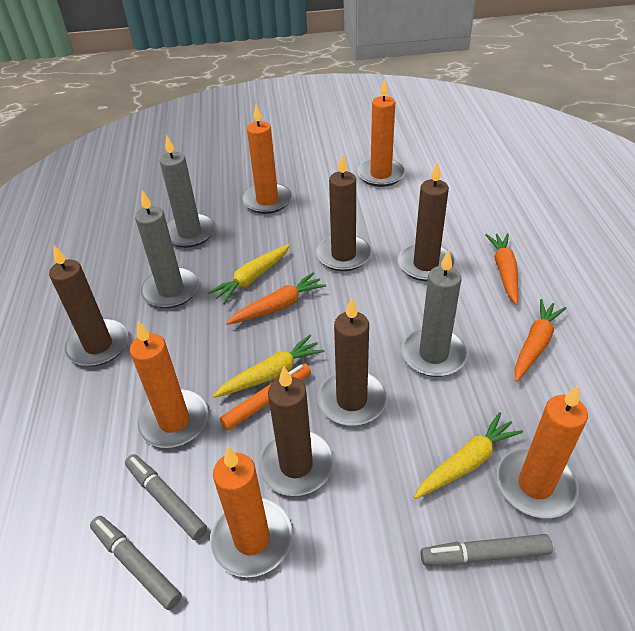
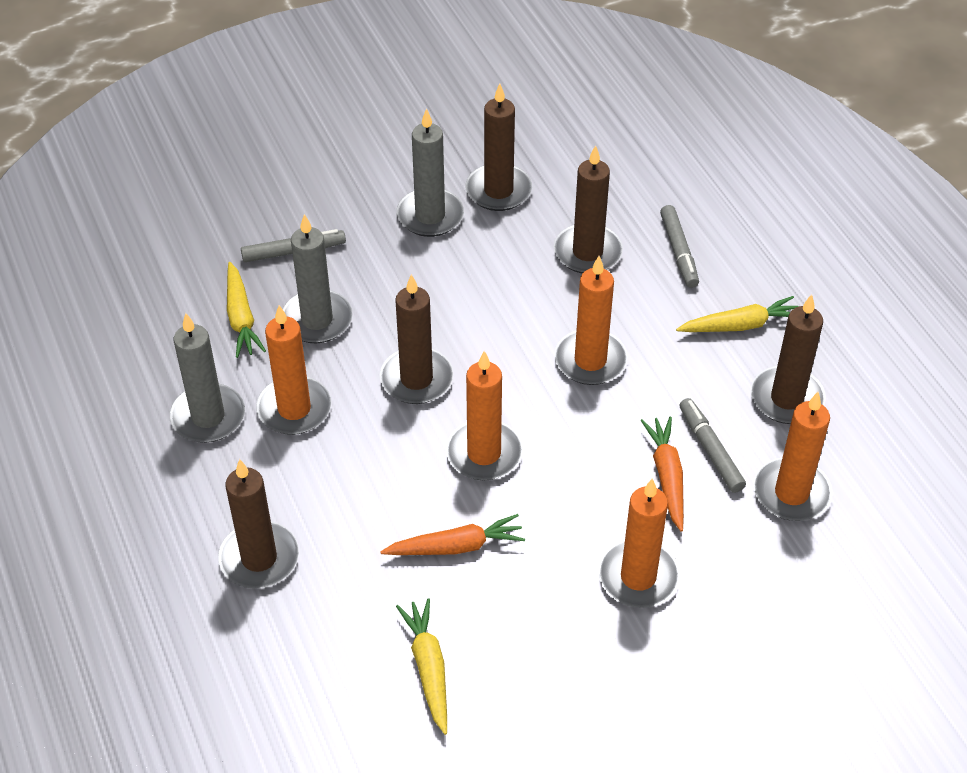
orange carrot: 3 -> 2
orange marker: 1 -> 0

